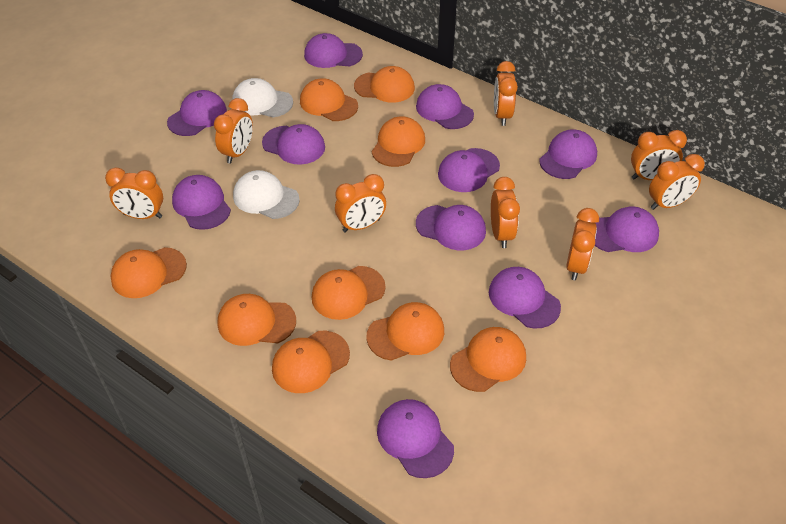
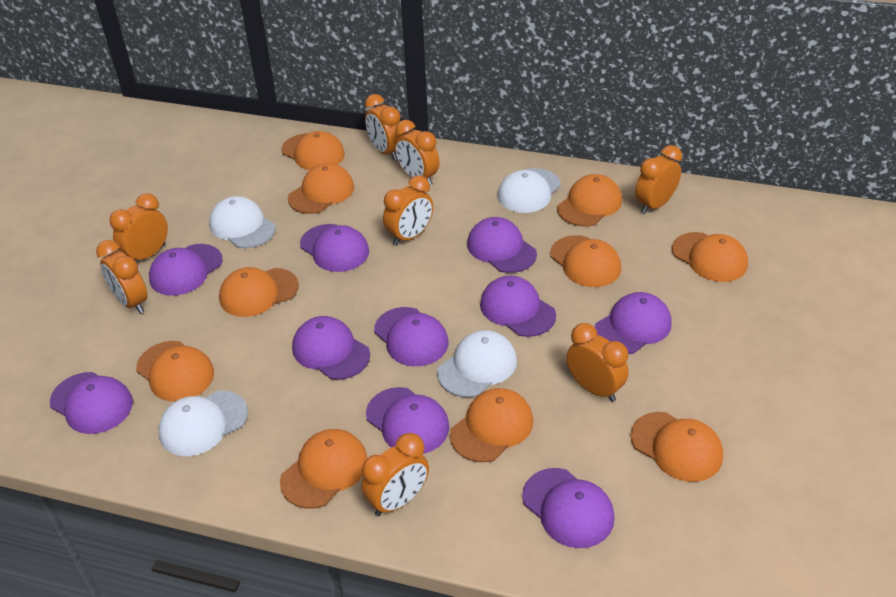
orange cap: 9 -> 10
purple cap: 11 -> 10
white cap: 2 -> 4

